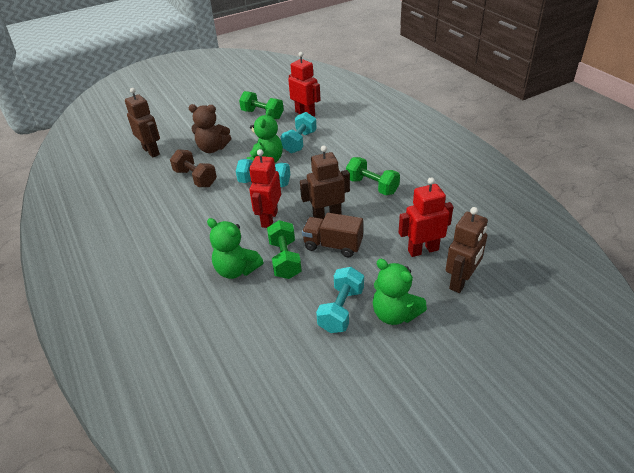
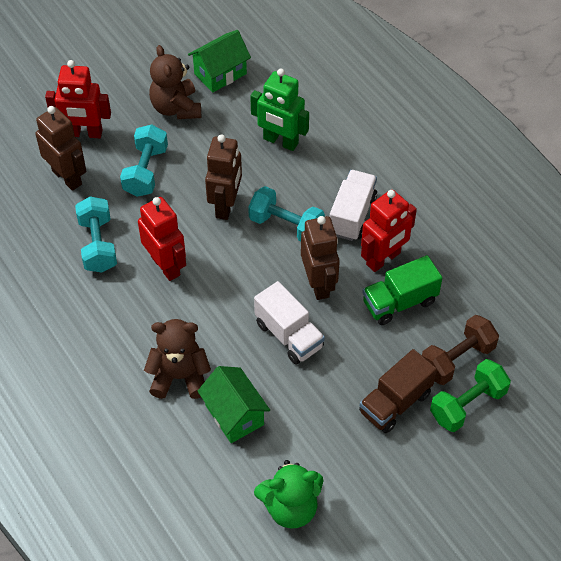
brown teddy bear: 1 -> 2
green dumbbell: 3 -> 1
green house: 0 -> 2
green robot: 0 -> 1
green teddy bear: 3 -> 1
green truck: 0 -> 1
white truck: 0 -> 2

